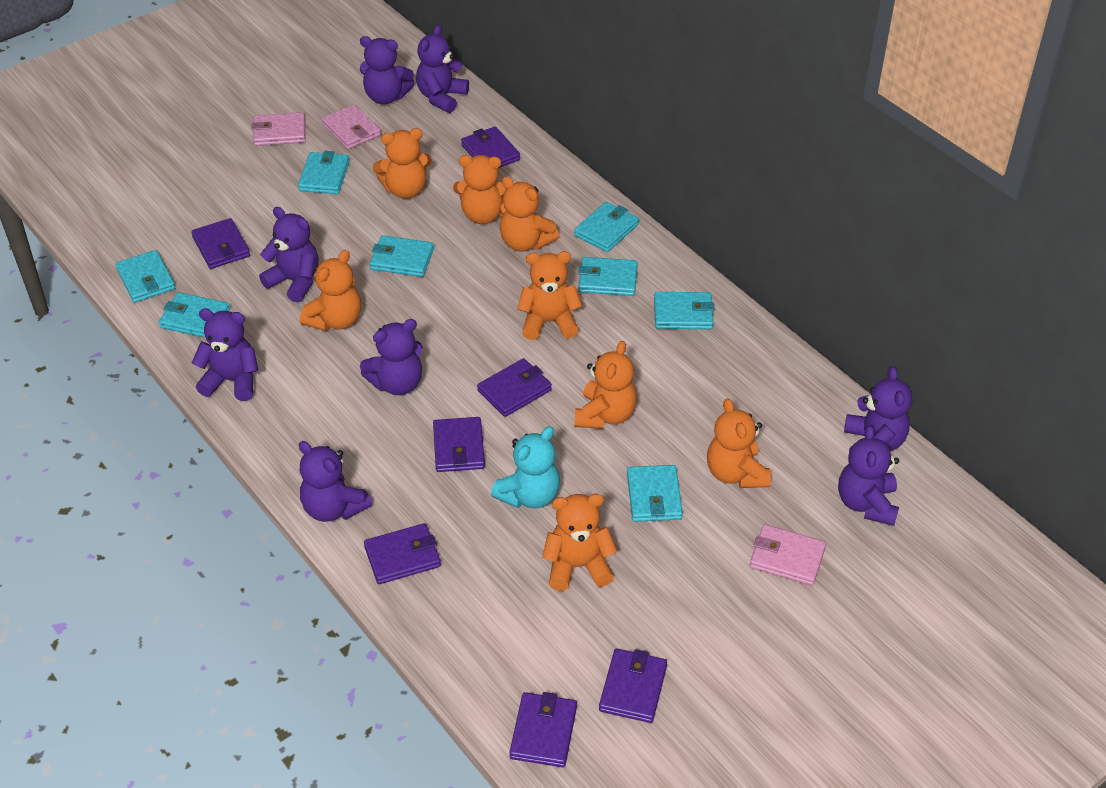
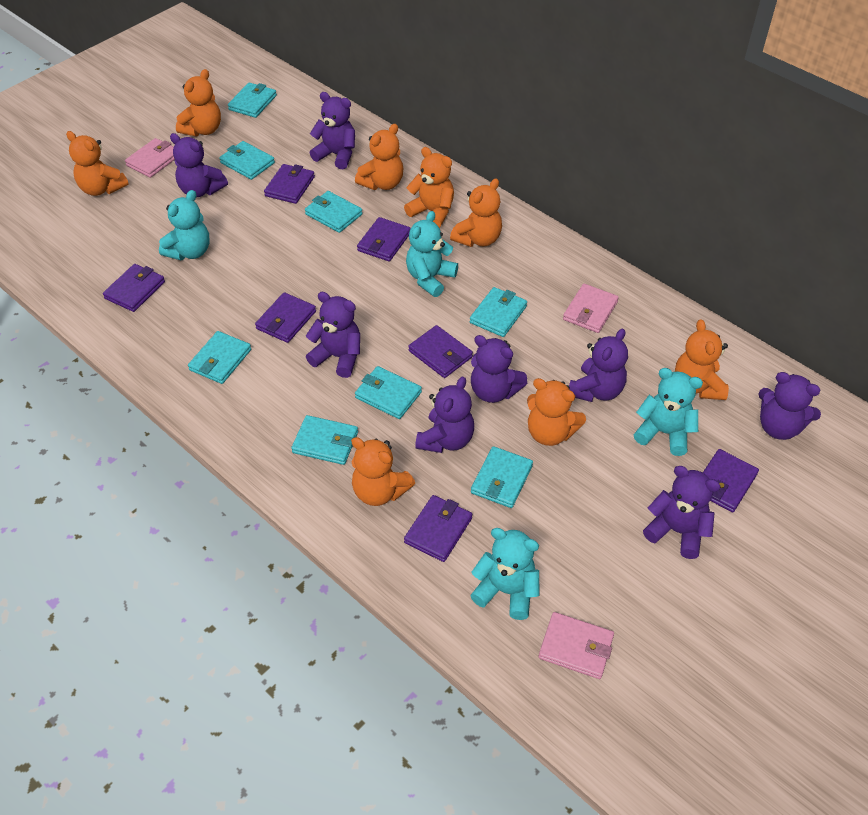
turquoise teddy bear: 1 -> 4

